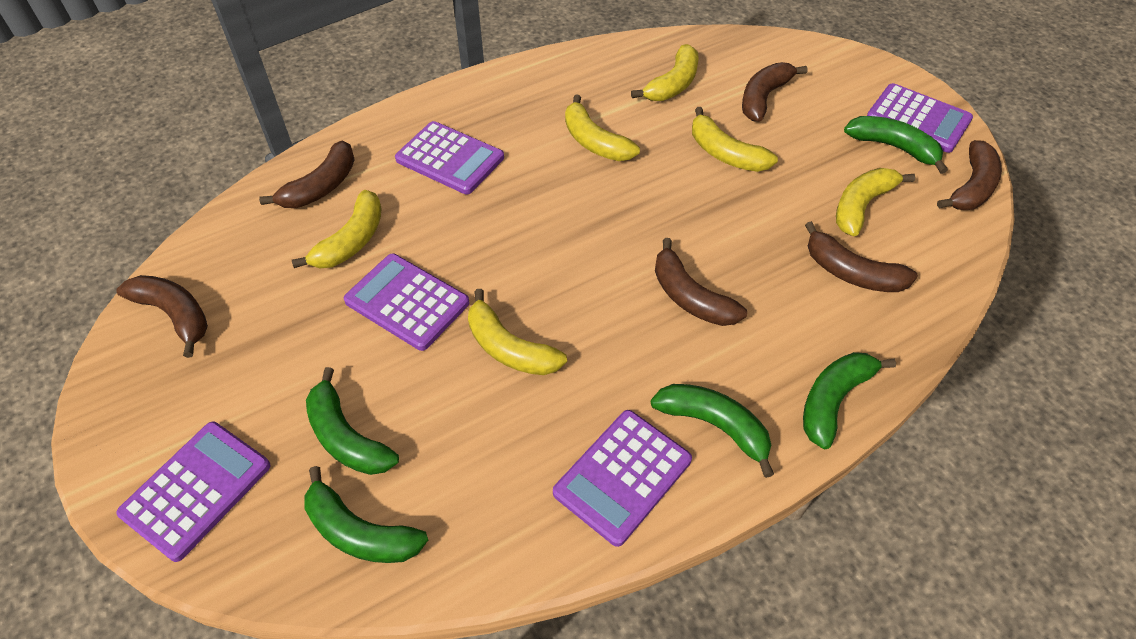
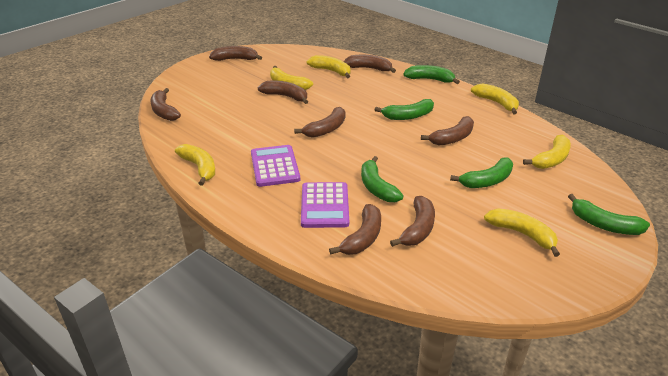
brown banana: 6 -> 8
purple calculator: 5 -> 2

